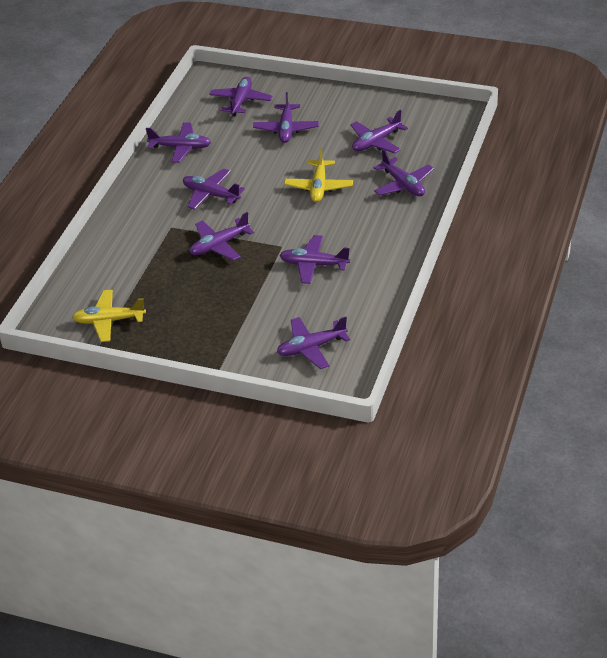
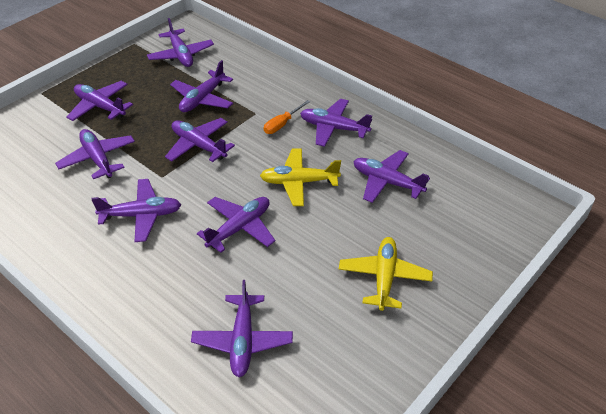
orange screwdriver: 0 -> 1
purple plane: 9 -> 10

